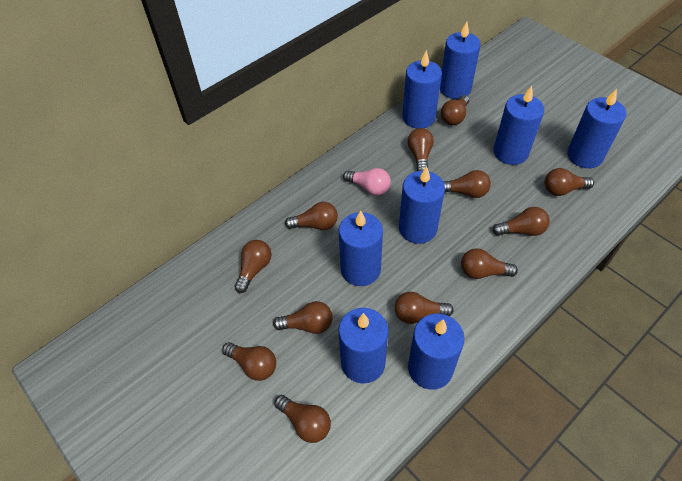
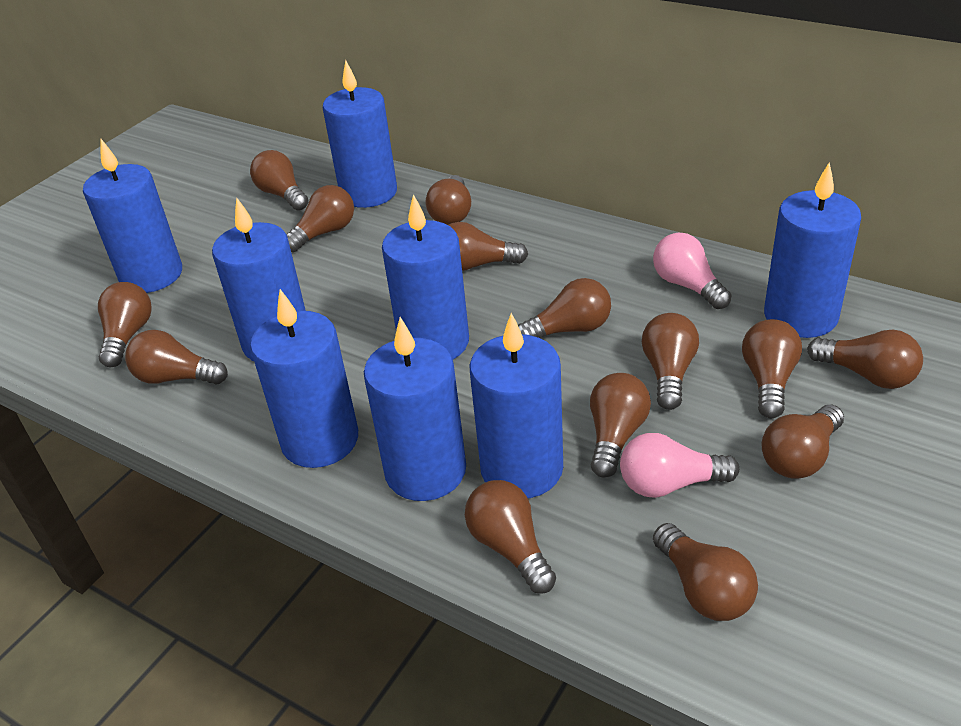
brown light bulb: 12 -> 14
pink light bulb: 1 -> 2

